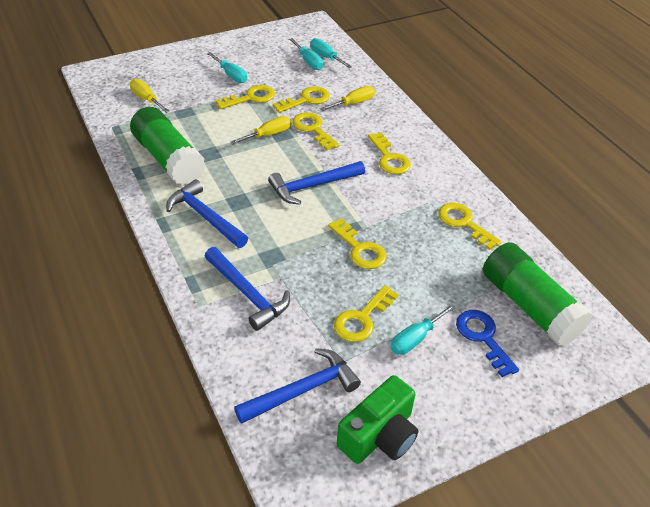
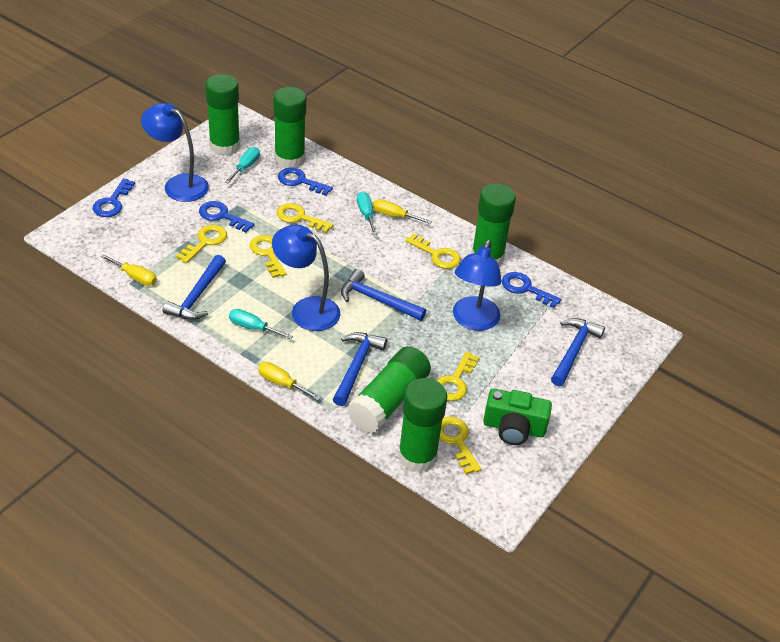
blue key: 1 -> 4
blue lamp: 0 -> 3
green glue stick: 2 -> 5
turquoise screwdriver: 4 -> 3
yellow key: 7 -> 6

